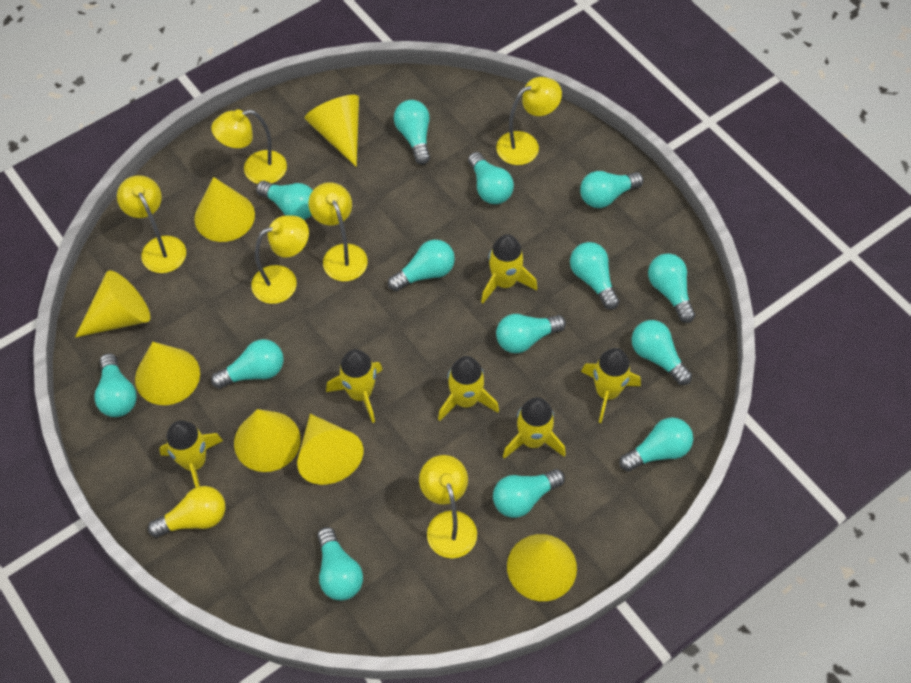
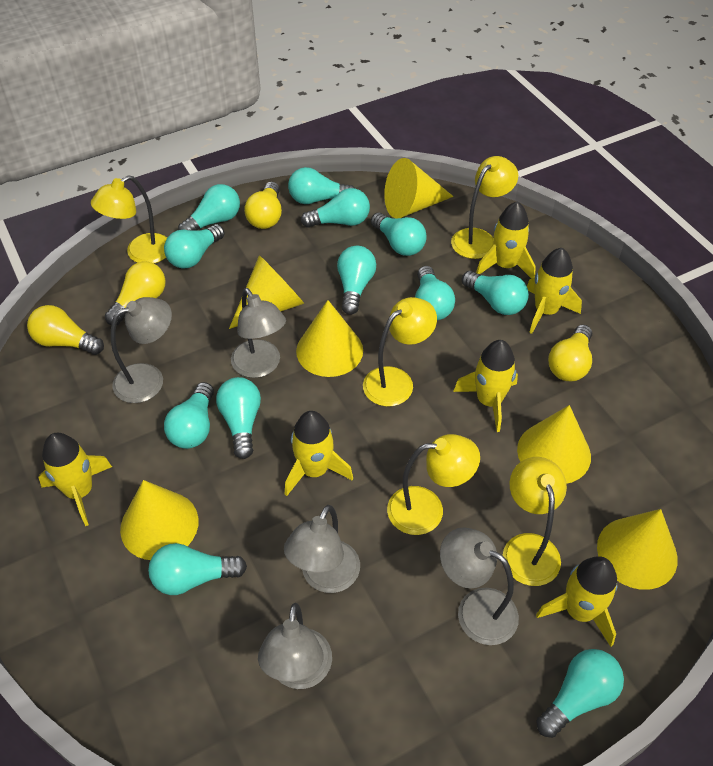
grey lamp: 0 -> 5
turquoise light bulb: 14 -> 12
yellow cone: 7 -> 6
yellow lamp: 6 -> 5
yellow light bulb: 1 -> 4

